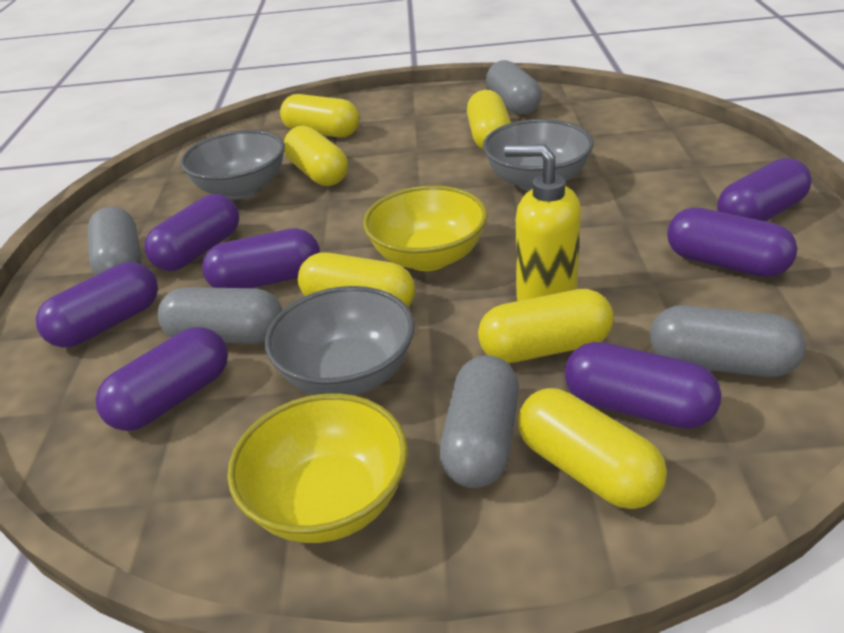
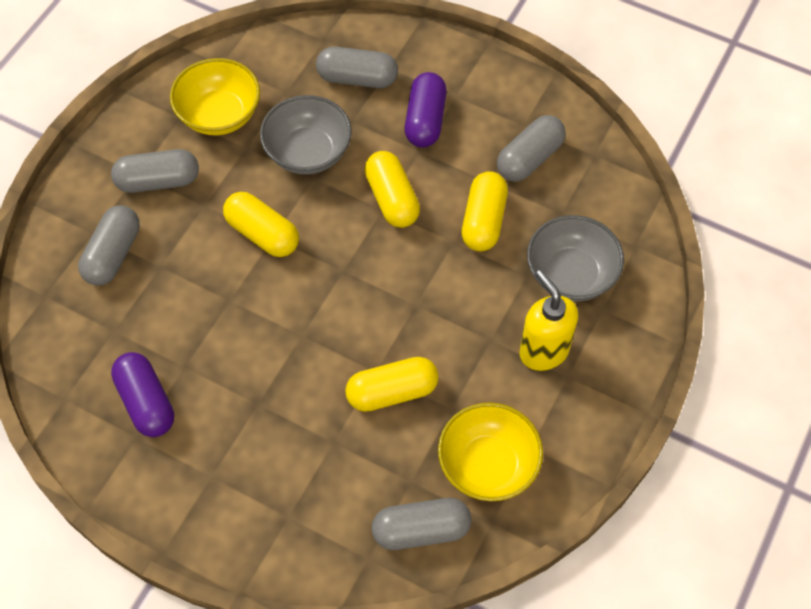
grey bowl: 3 -> 2
purple capsule: 7 -> 2
yellow capsule: 6 -> 4

